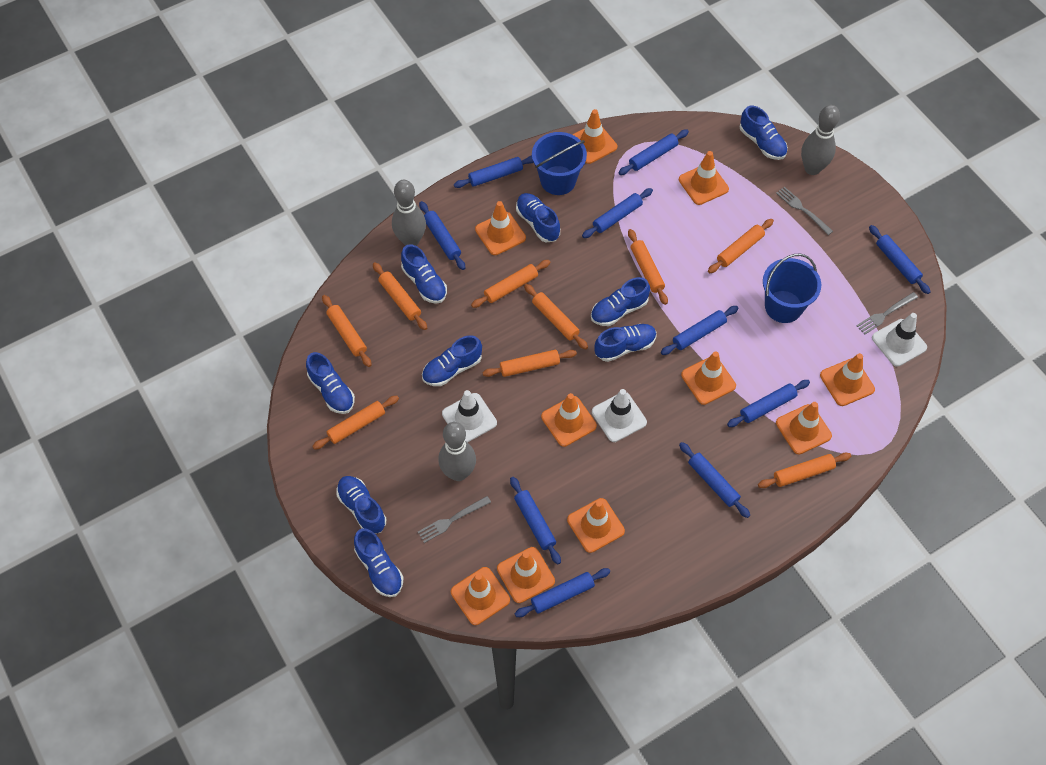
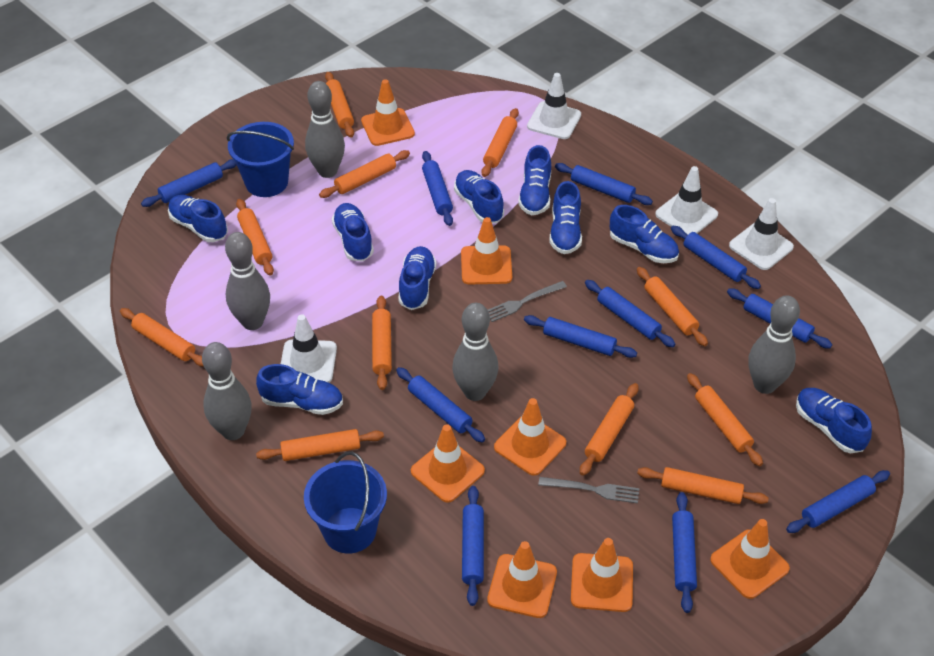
blue rolling pin: 10 -> 11
grey bowling pin: 3 -> 5
grey fork: 3 -> 2
orange rolling pin: 9 -> 11
orange traffic cone: 10 -> 7
white traffic cone: 3 -> 4

